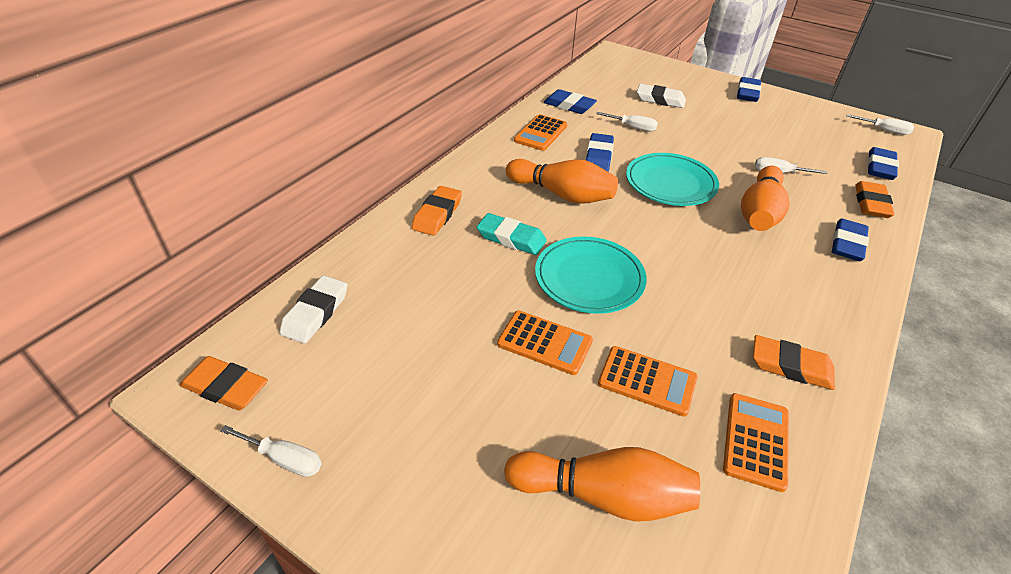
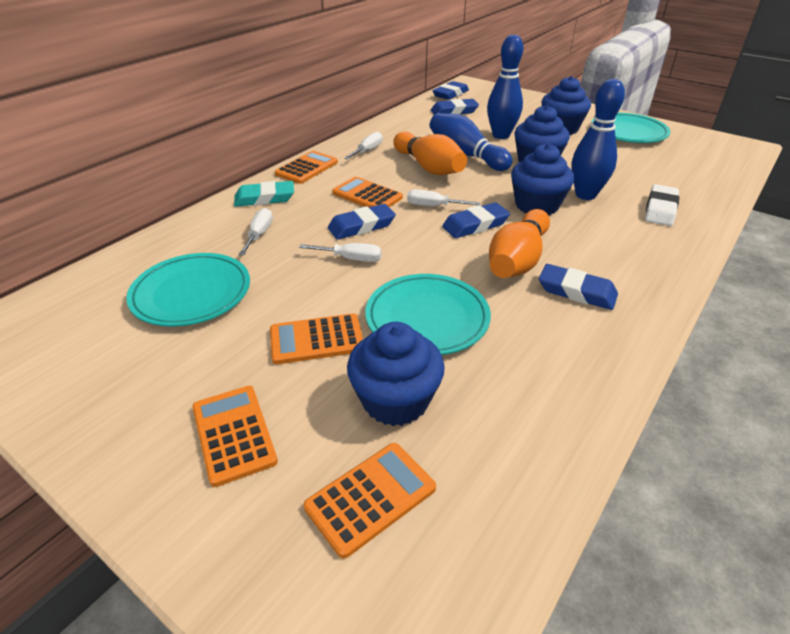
blue bowling pin: 0 -> 3
blue cupcake: 0 -> 4
orange bowling pin: 3 -> 2
orange calculator: 4 -> 5
orange eraser: 4 -> 0
turquoise plate: 2 -> 3
white eraser: 2 -> 1

